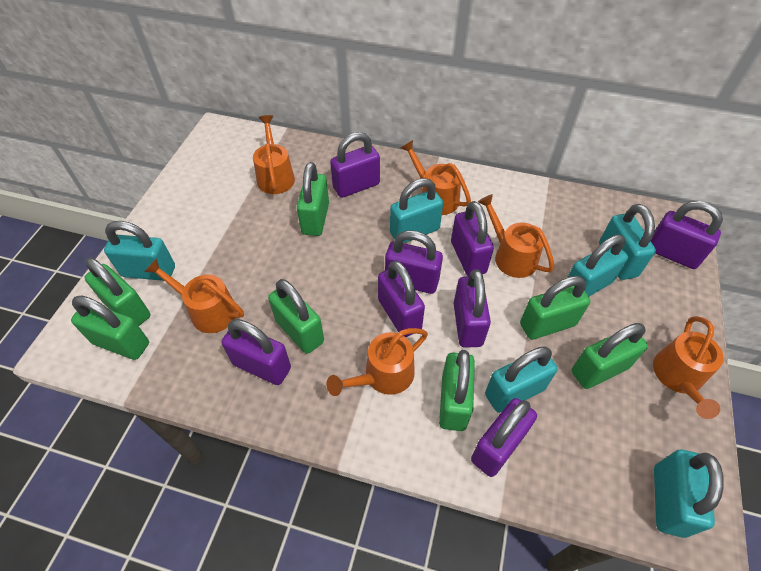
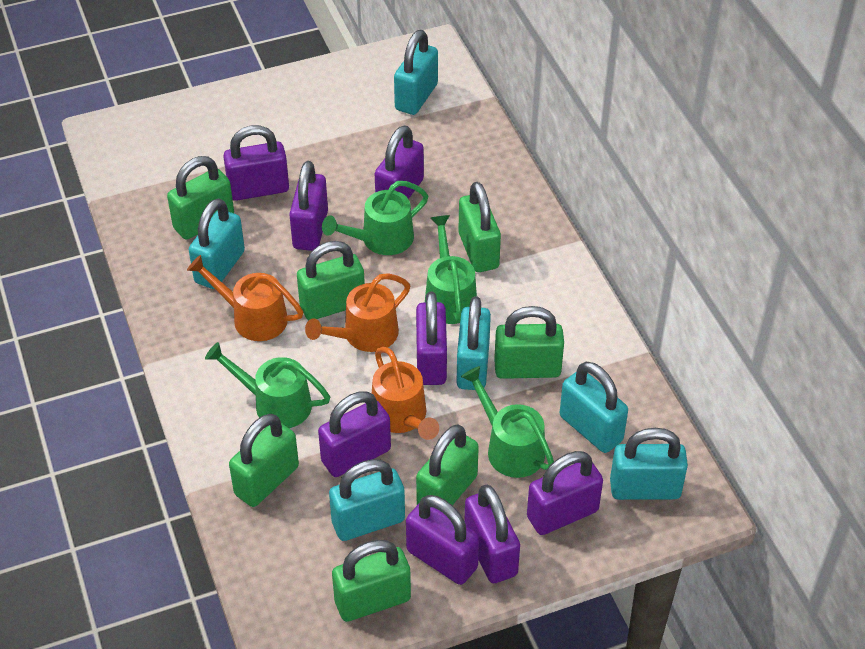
green watering can: 0 -> 4
orange watering can: 6 -> 3

